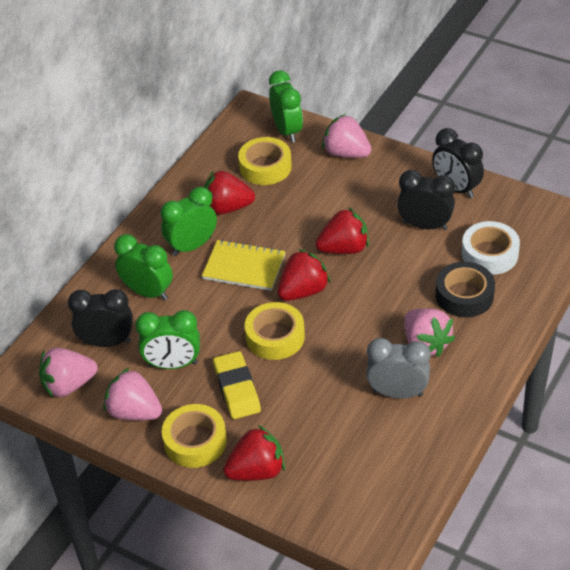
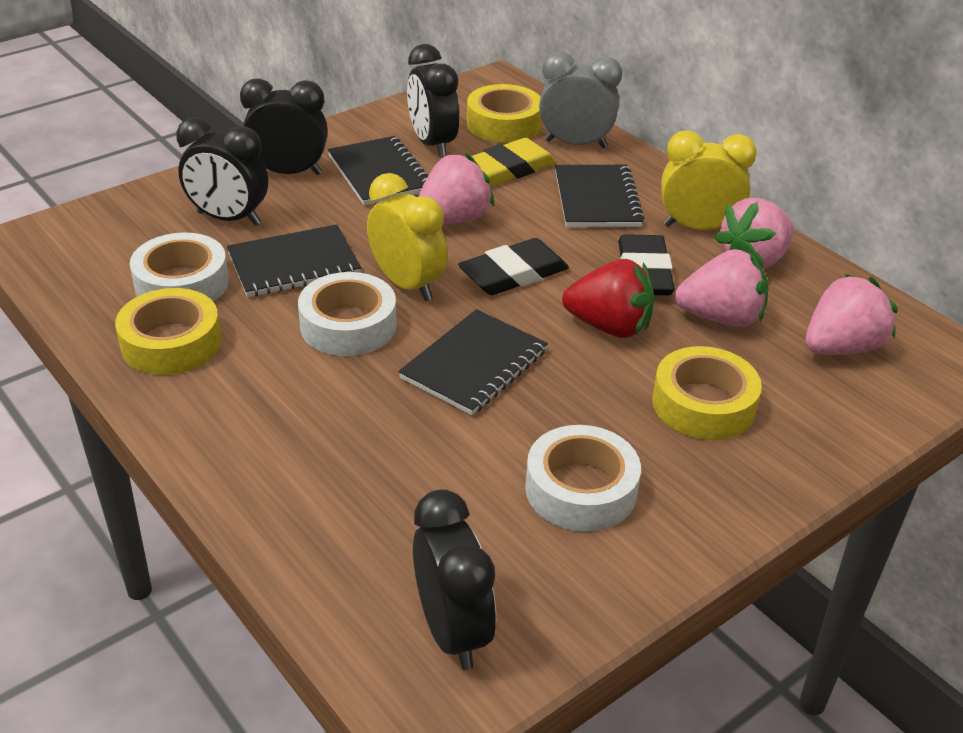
black clock: 3 -> 4
black eraser: 0 -> 2
black notebook: 0 -> 4
black tape: 1 -> 0
green clock: 4 -> 0
red strawberry: 4 -> 1
white tape: 1 -> 3
yellow clock: 0 -> 2
yellow notebook: 1 -> 0

